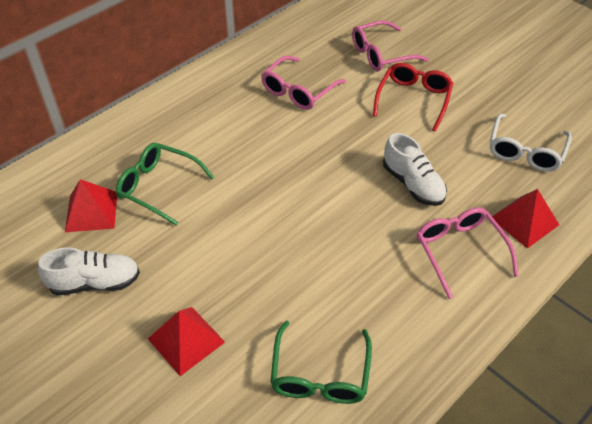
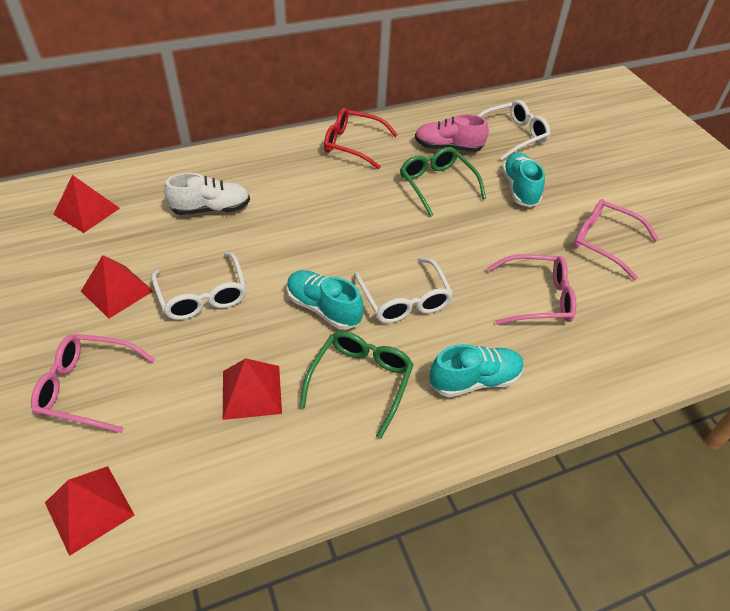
pink shoe: 0 -> 1
red pyramid: 3 -> 4
turquoise shoe: 0 -> 3
white glasses: 1 -> 3
white shoe: 2 -> 1

